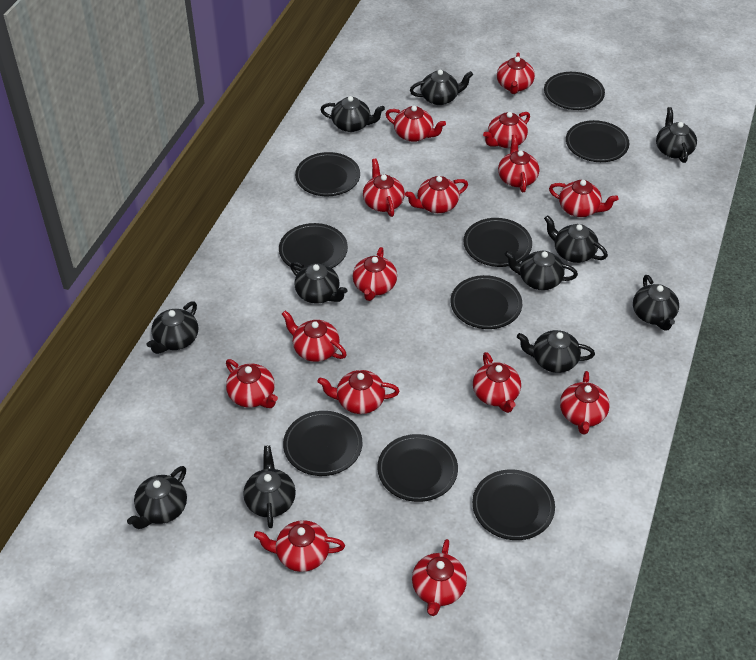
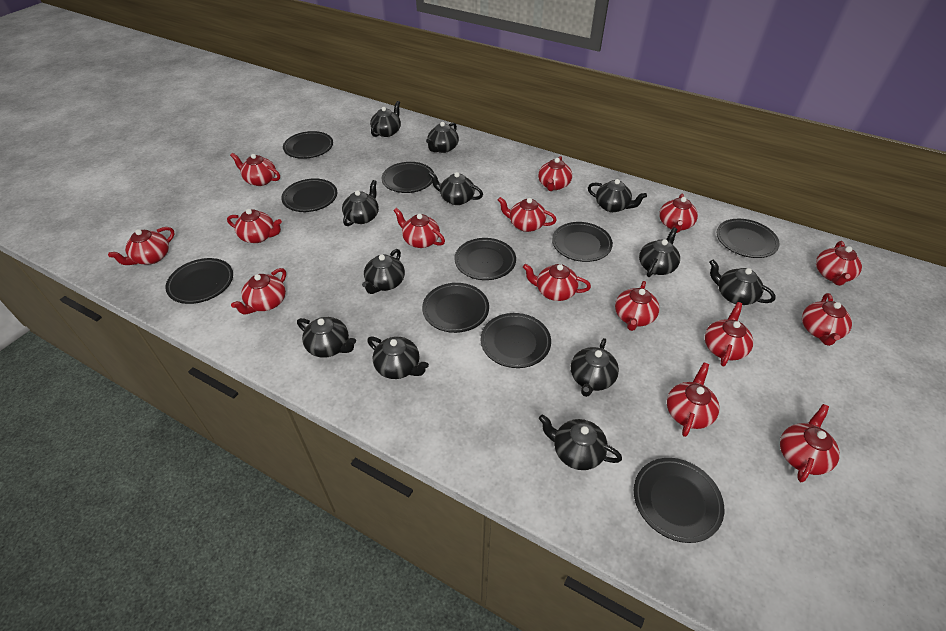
black plate: 9 -> 10
black teapot: 11 -> 12

